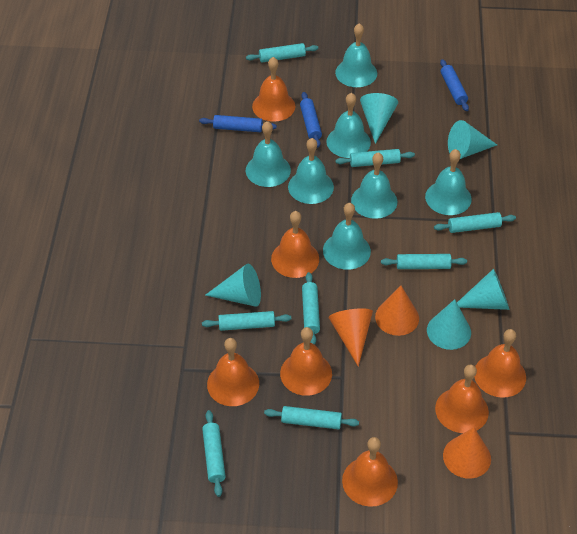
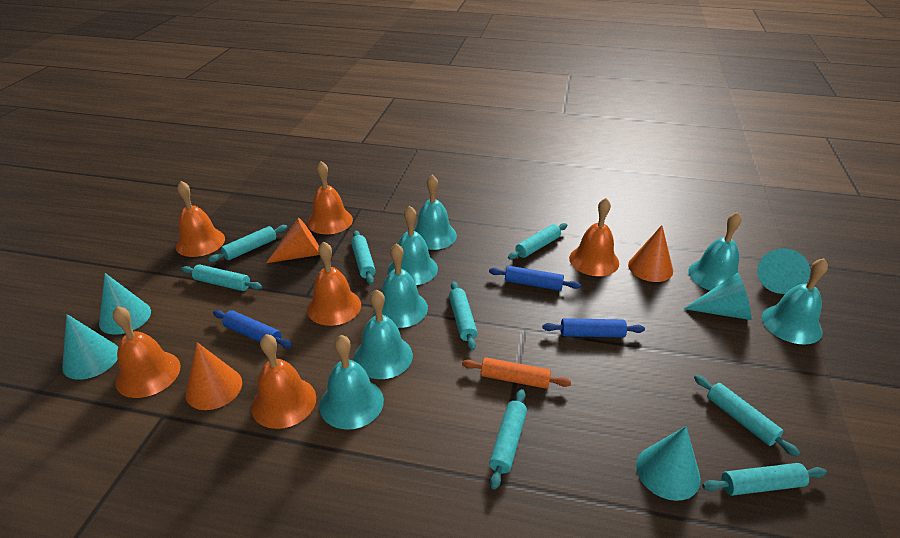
orange bell: 7 -> 6
orange rolling pin: 0 -> 1

